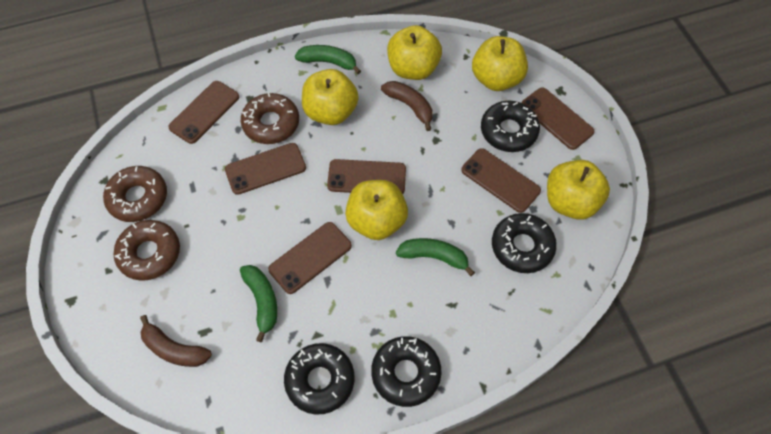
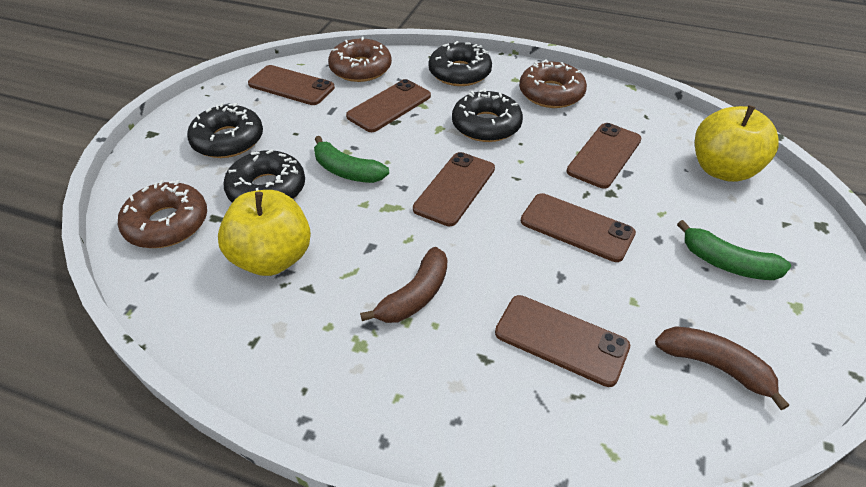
green banana: 3 -> 2
yellow apple: 5 -> 2

